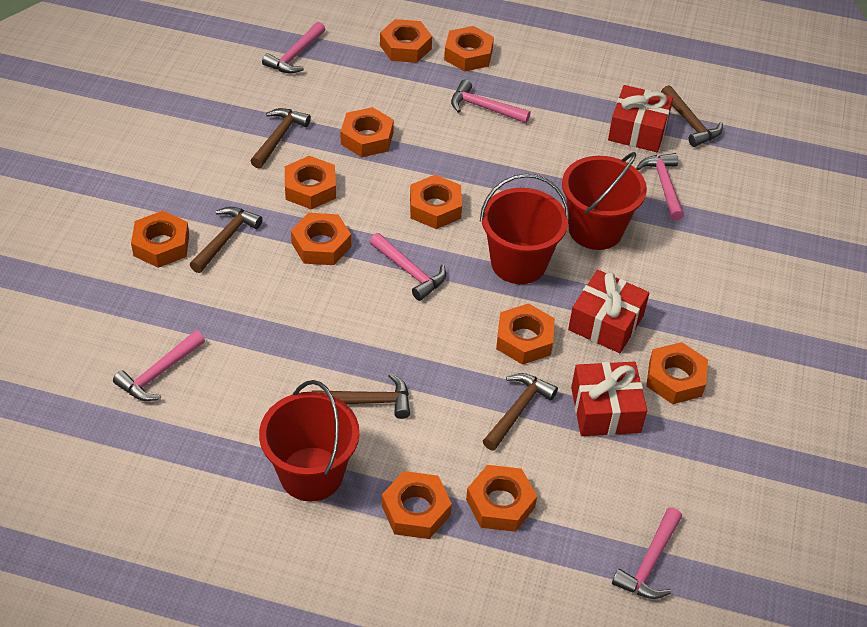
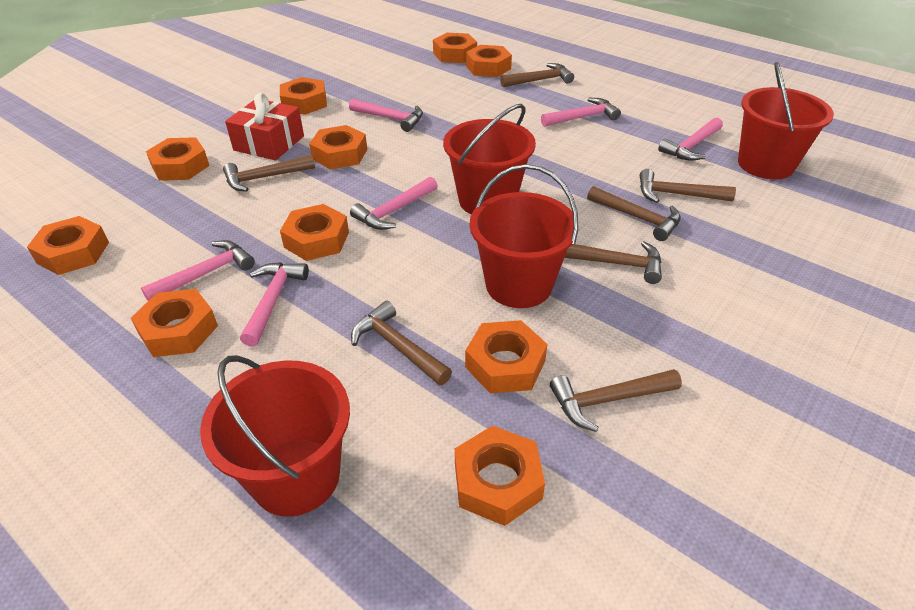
brown hammer: 5 -> 7
orange nut: 11 -> 10
red bucket: 3 -> 4
red gift: 3 -> 1

